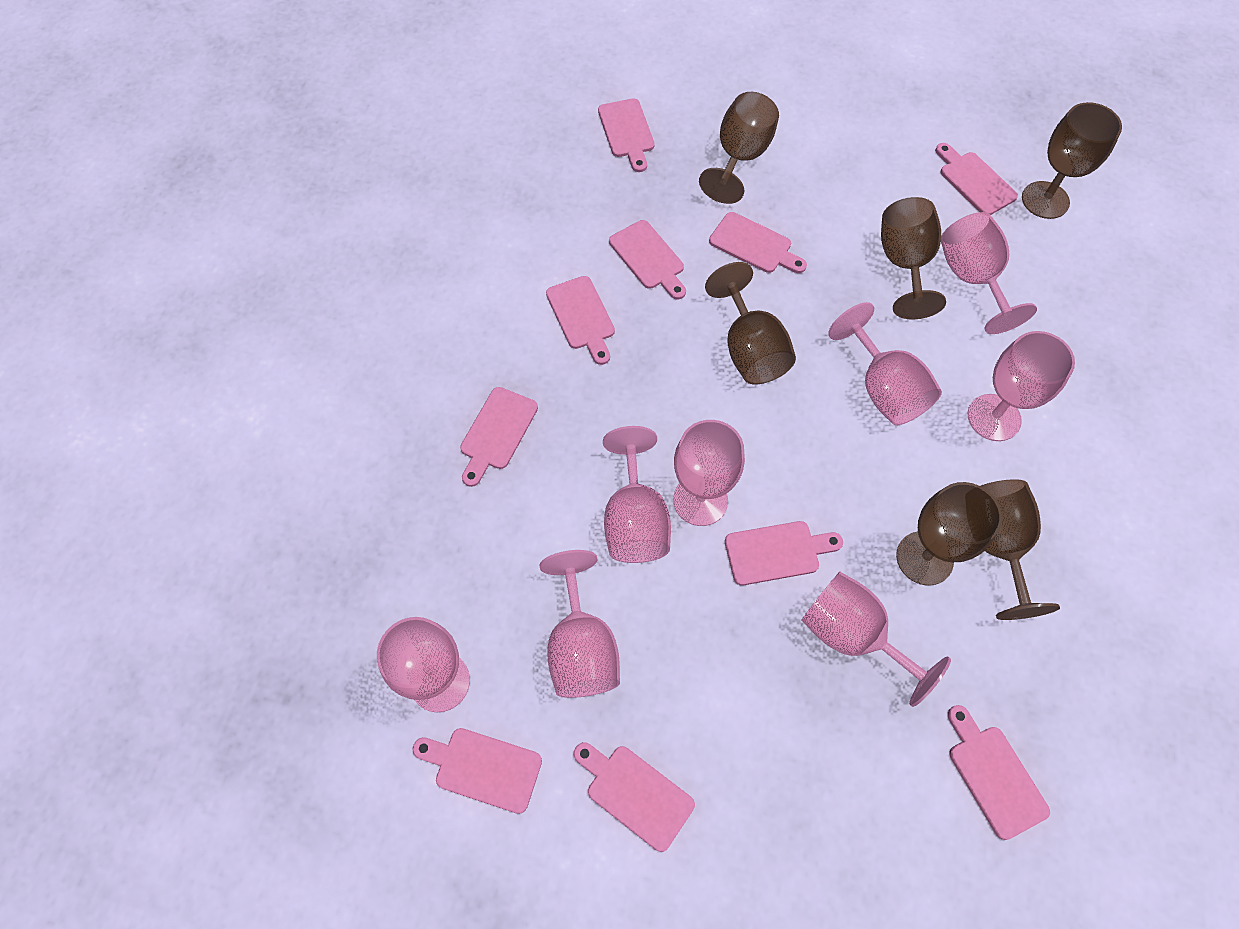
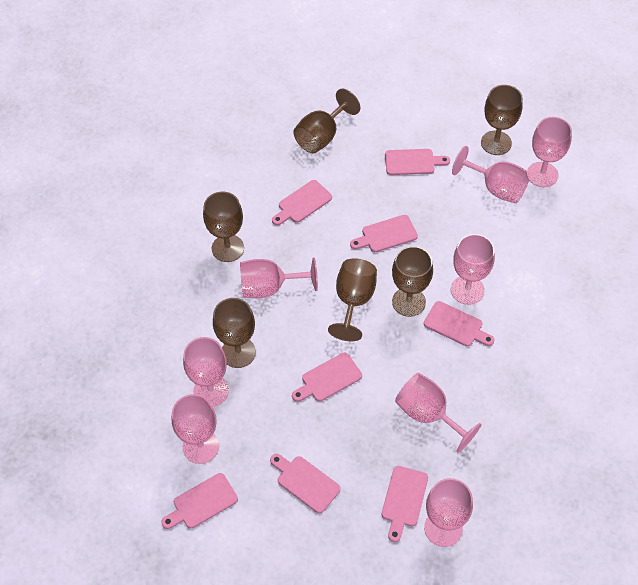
pink cutting board: 10 -> 8

